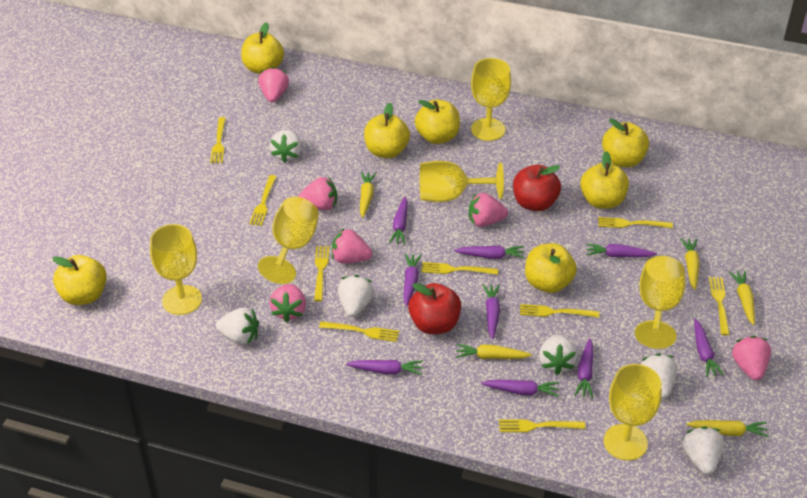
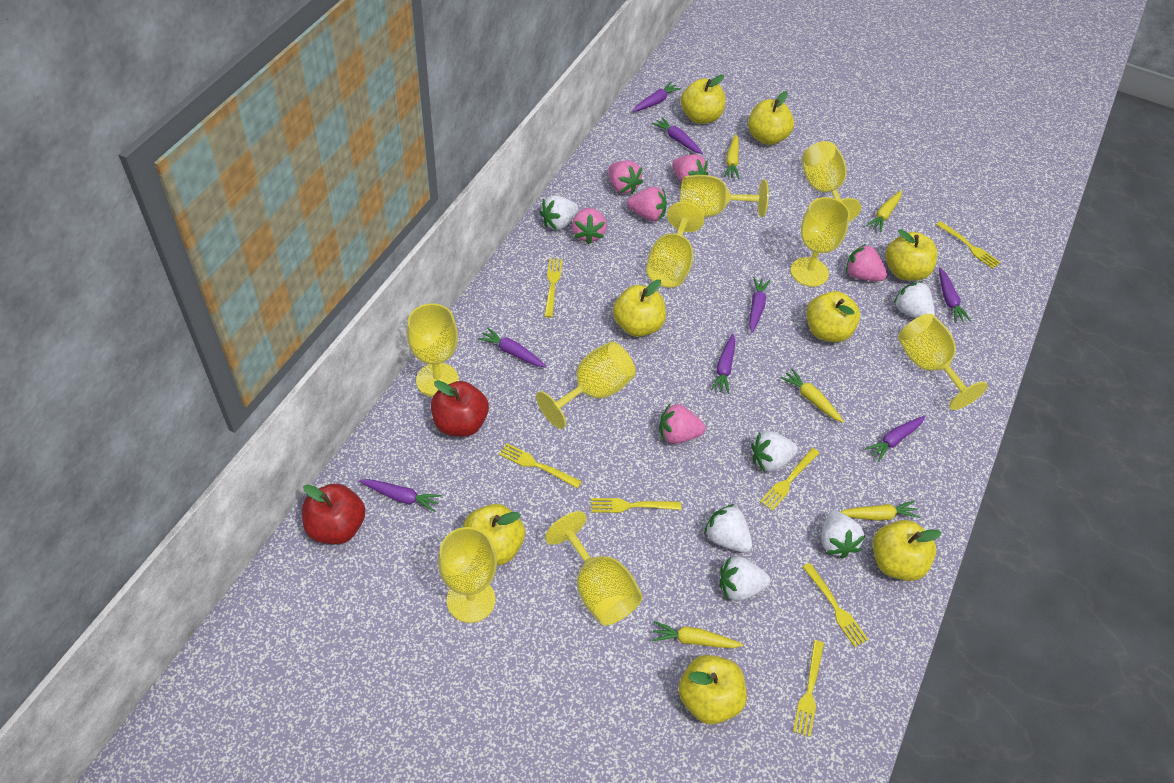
purple carrot: 9 -> 8
yellow apple: 7 -> 8
yellow fork: 9 -> 7
yellow goblet: 6 -> 9

